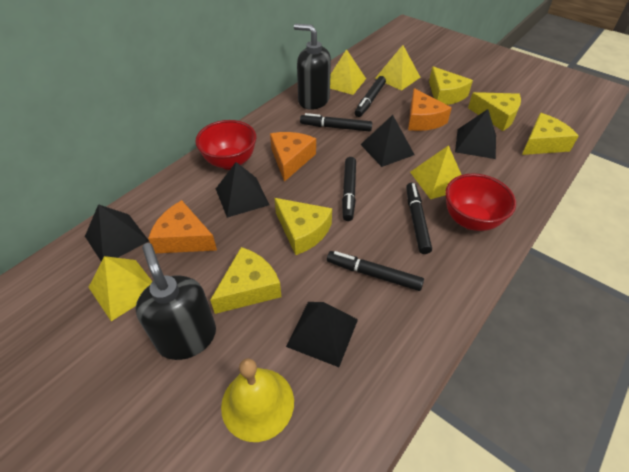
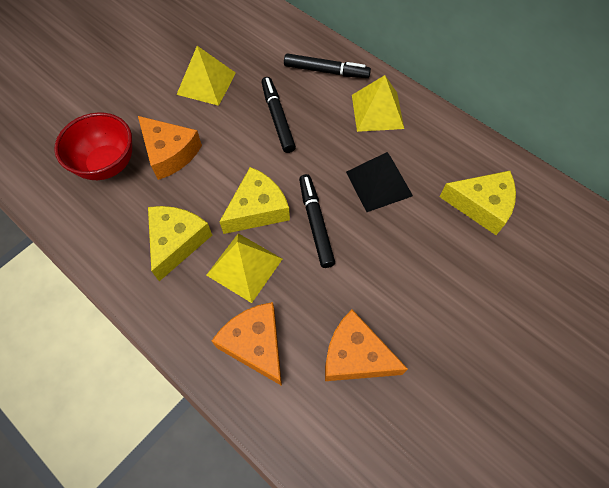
black marker: 5 -> 3
black pyramid: 5 -> 1
black soap dispenser: 2 -> 0
red bowl: 2 -> 1
yellow bell: 1 -> 0
yellow cheese: 5 -> 3
yellow pyramid: 4 -> 3

